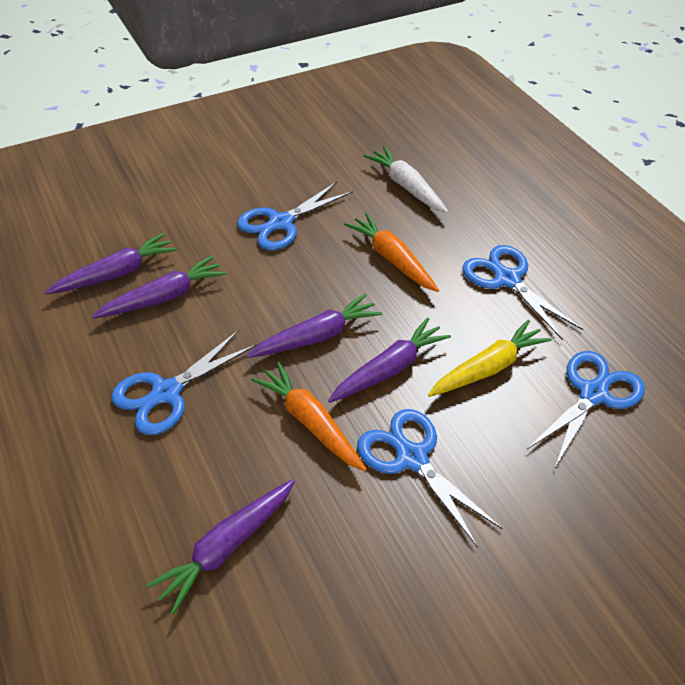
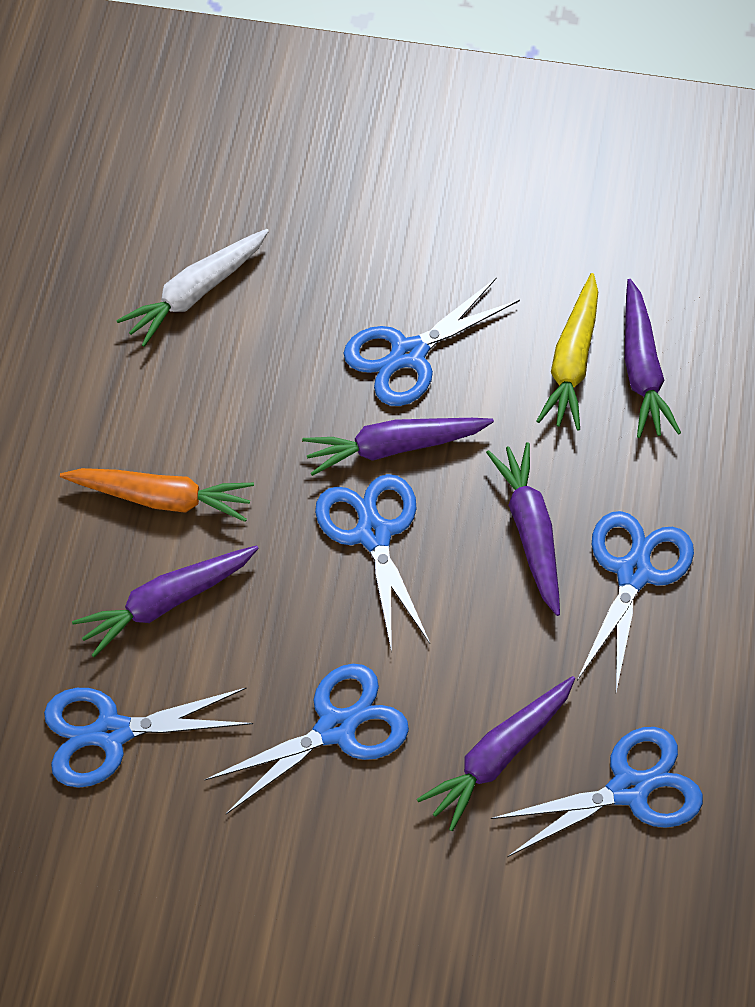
blue scissors: 5 -> 6
orange carrot: 2 -> 1

